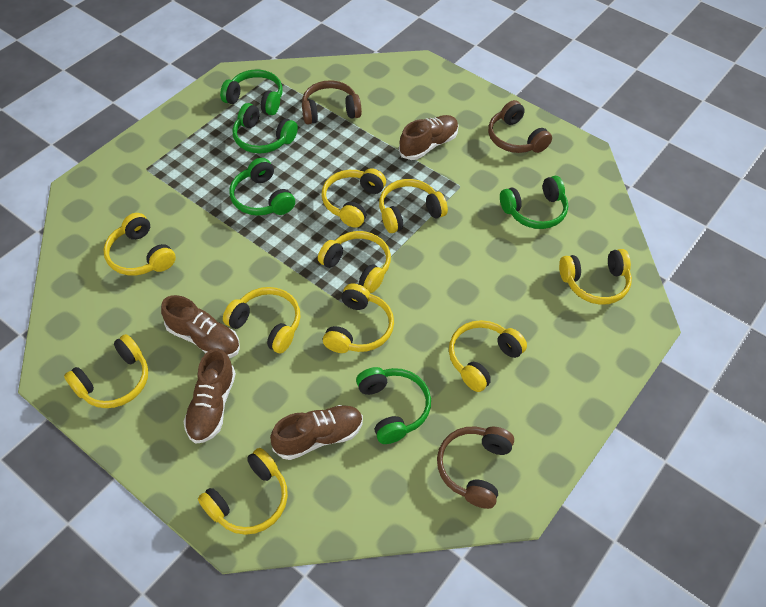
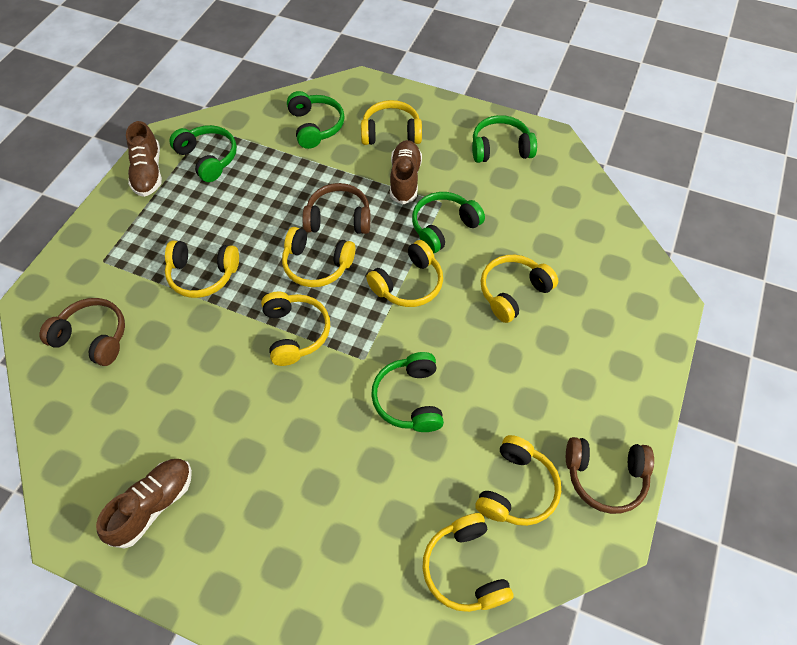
brown shoe: 4 -> 3
yellow headphones: 10 -> 8

